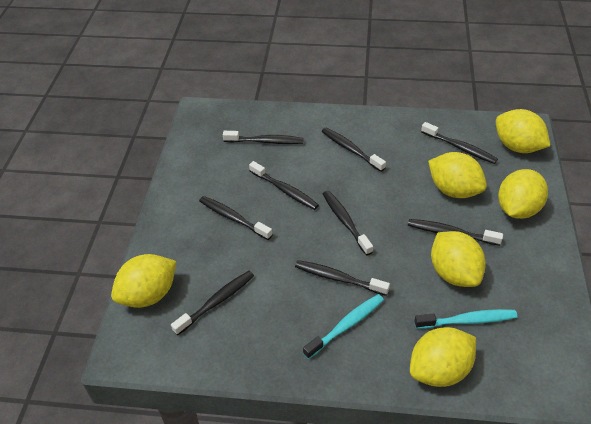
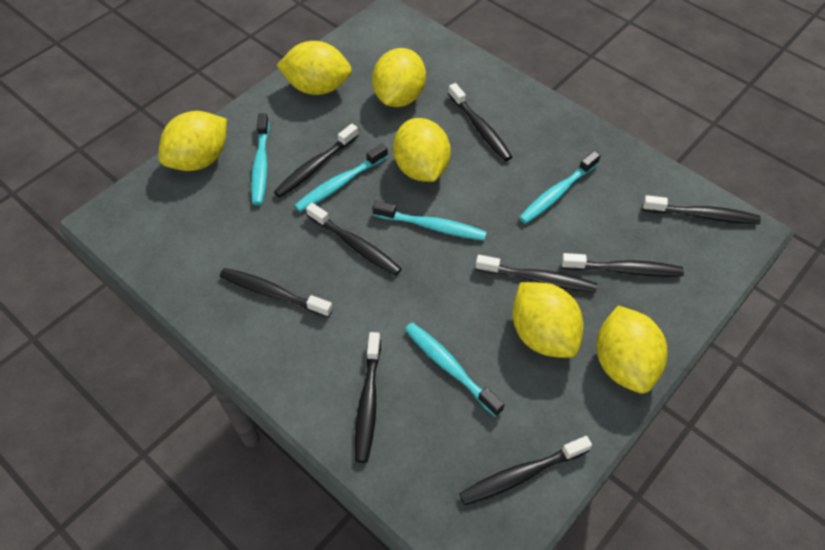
turquoise toothbrush: 2 -> 5

